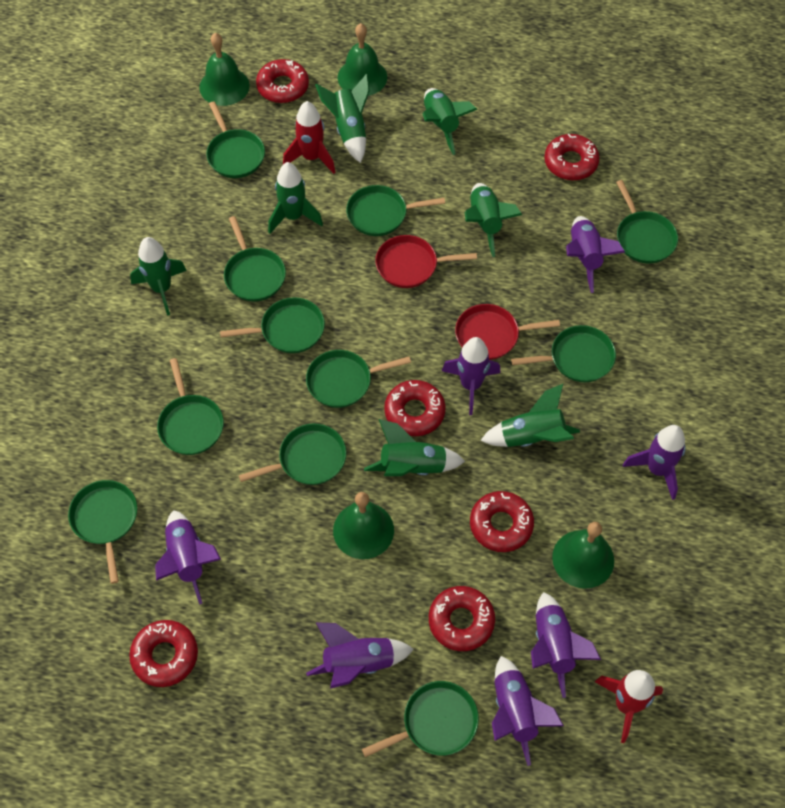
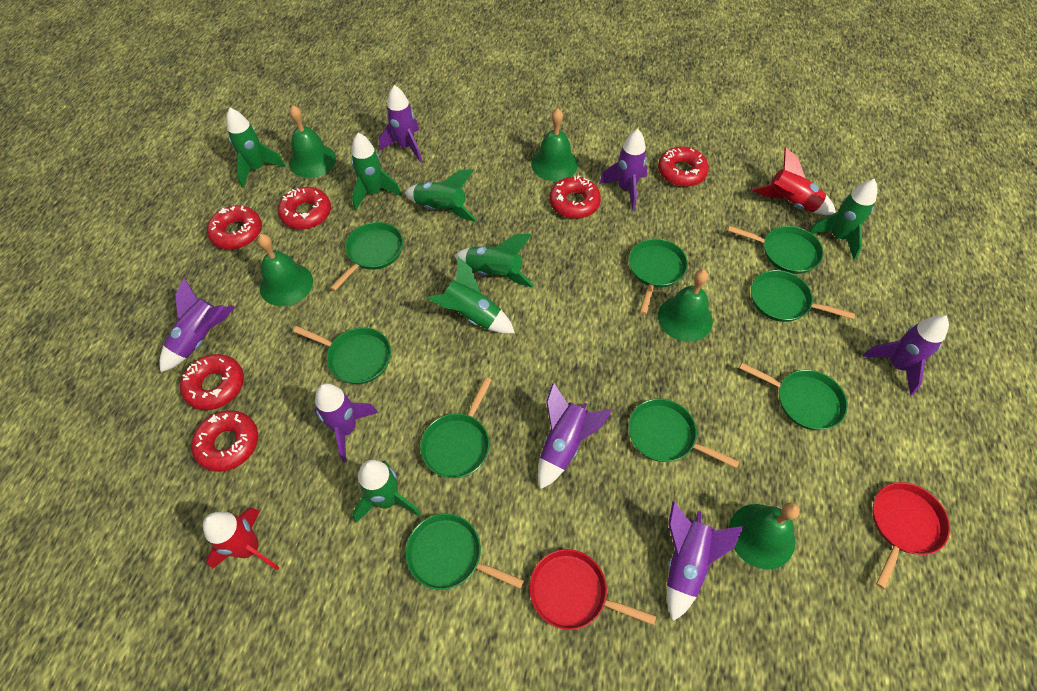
green bell: 4 -> 5
green pan: 11 -> 9

